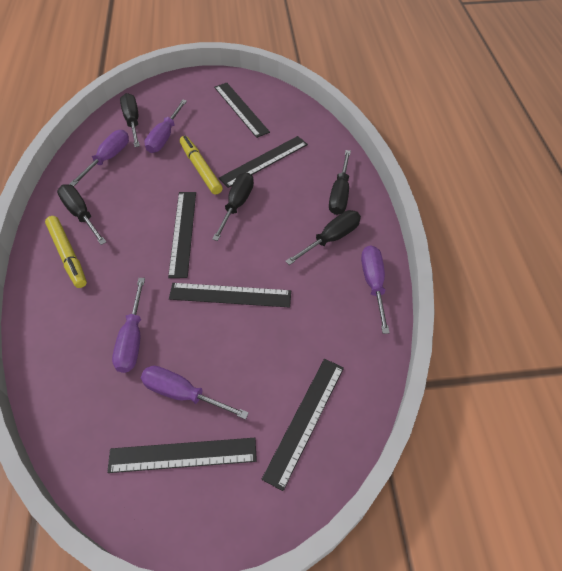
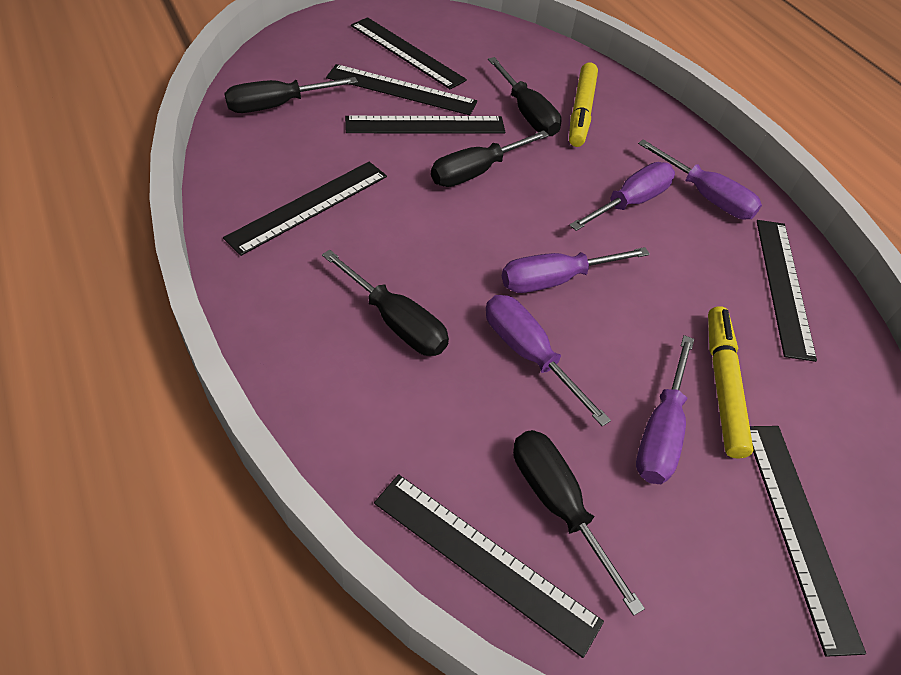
black ruler: 6 -> 7

